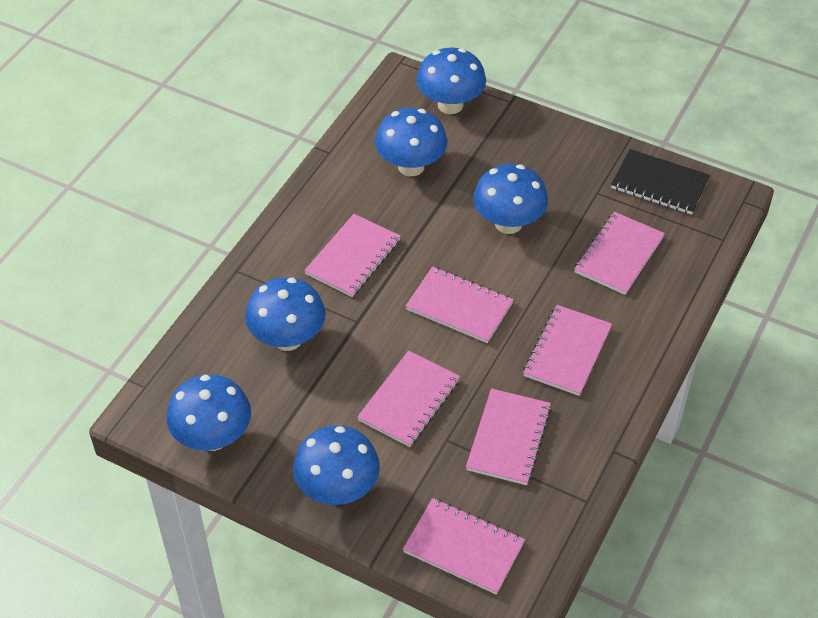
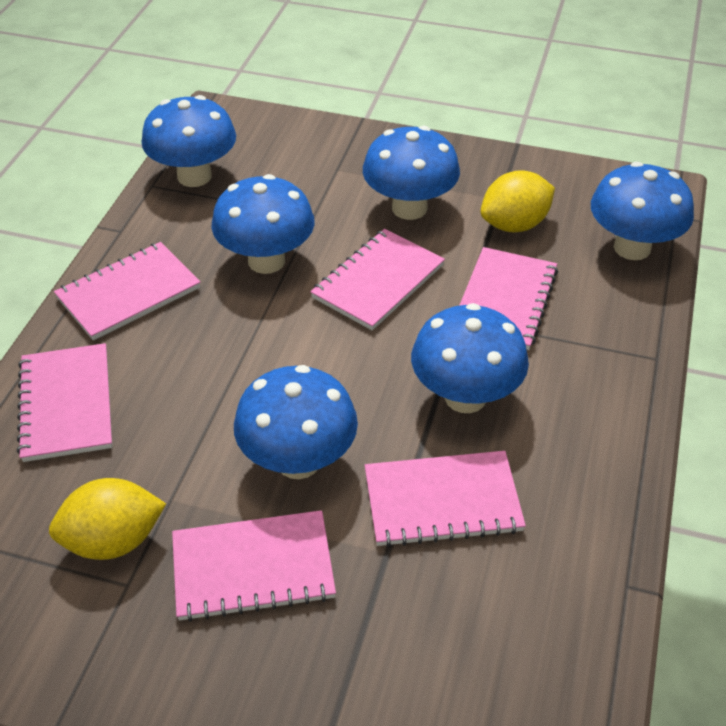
black notebook: 1 -> 0
pink notebook: 7 -> 6
yellow lemon: 0 -> 2

